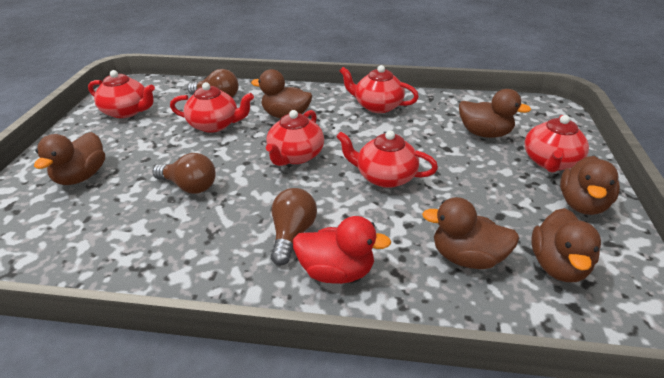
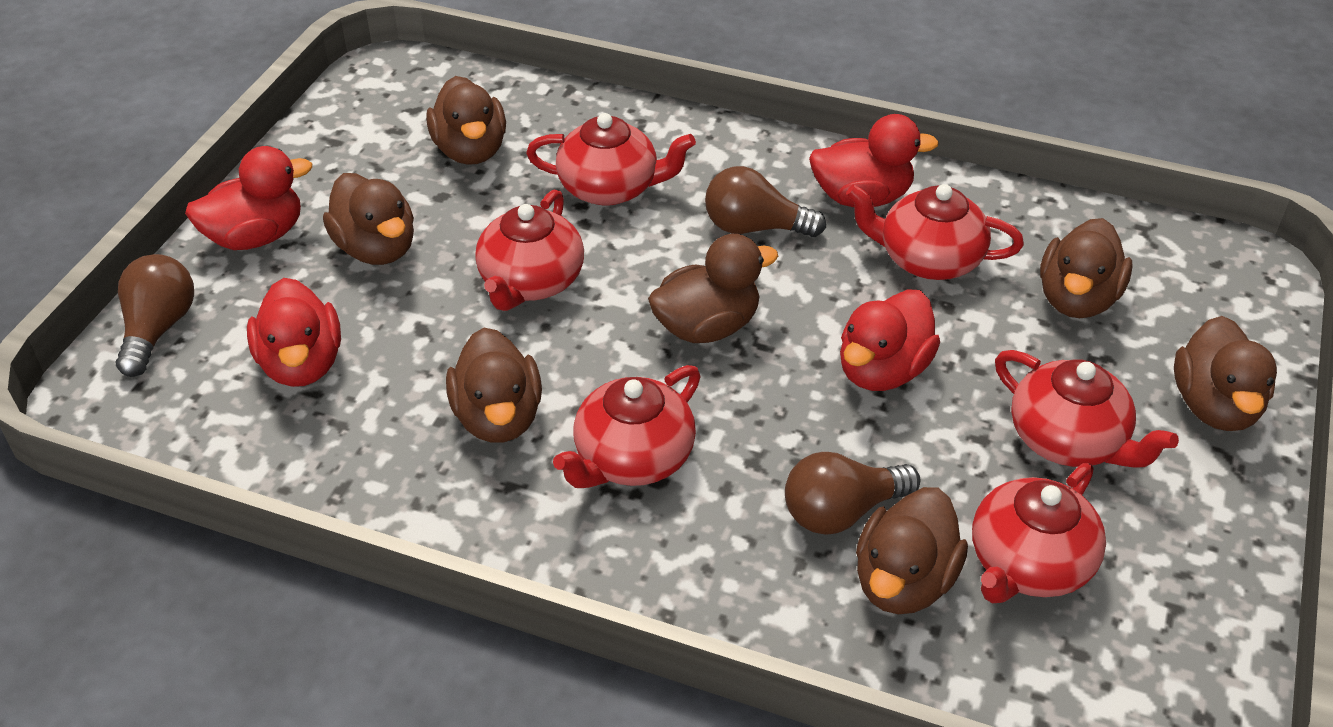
brown duck: 6 -> 7
red duck: 1 -> 4

